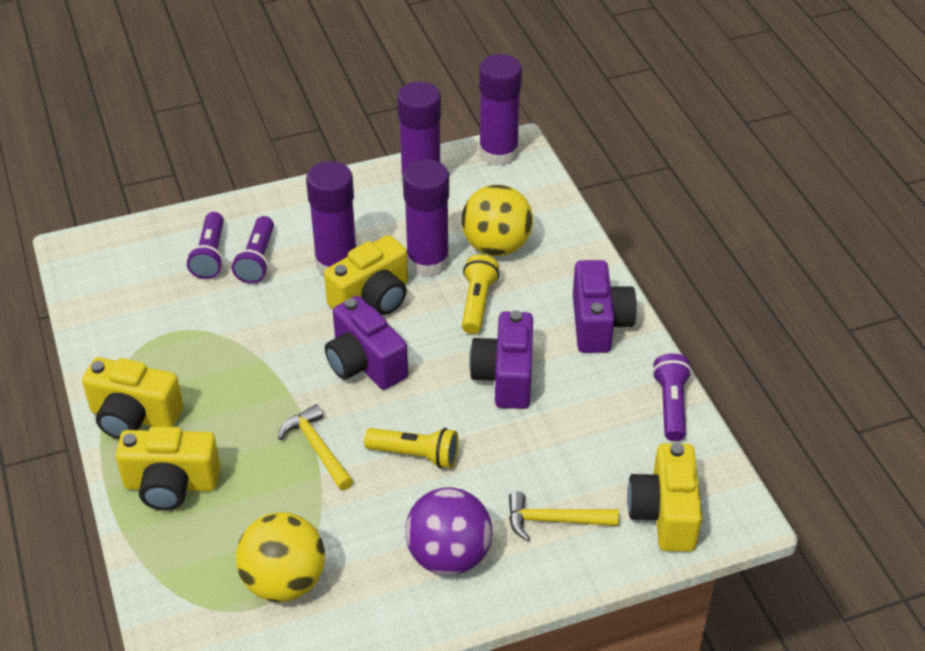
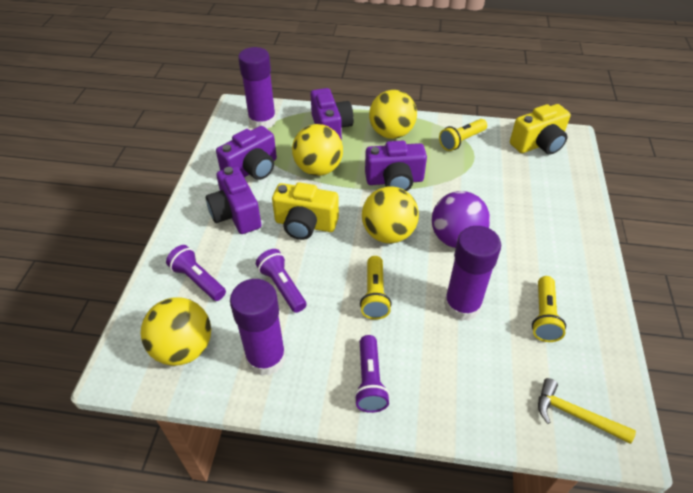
purple camera: 3 -> 4
purple glue stick: 4 -> 3
yellow ball: 2 -> 4
yellow camera: 4 -> 2
yellow flashlight: 2 -> 3
yellow hammer: 2 -> 1

